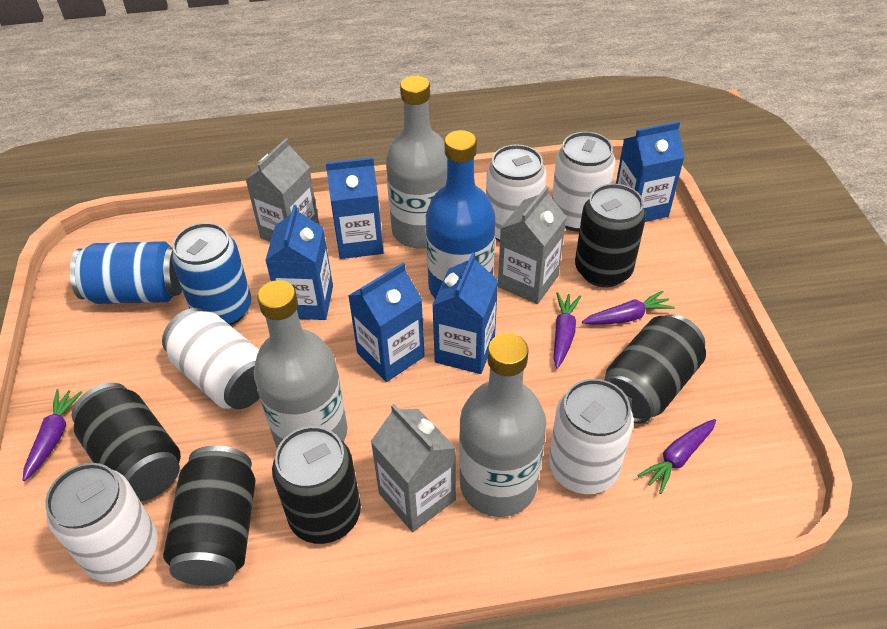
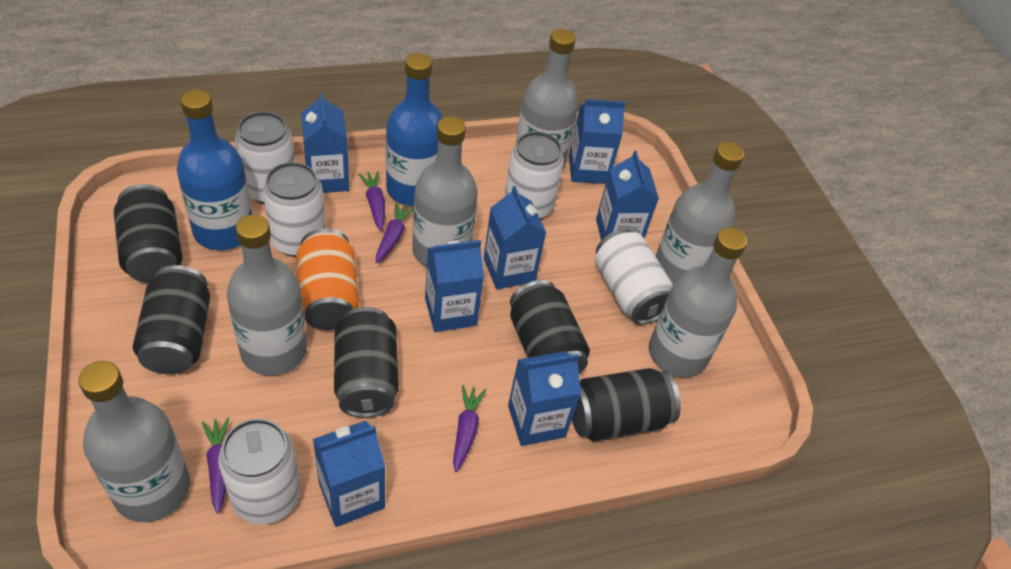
blue bottle: 1 -> 2
blue can: 2 -> 0
blue carton: 5 -> 7
grey bottle: 3 -> 6
grey carton: 3 -> 0
orange can: 0 -> 1

